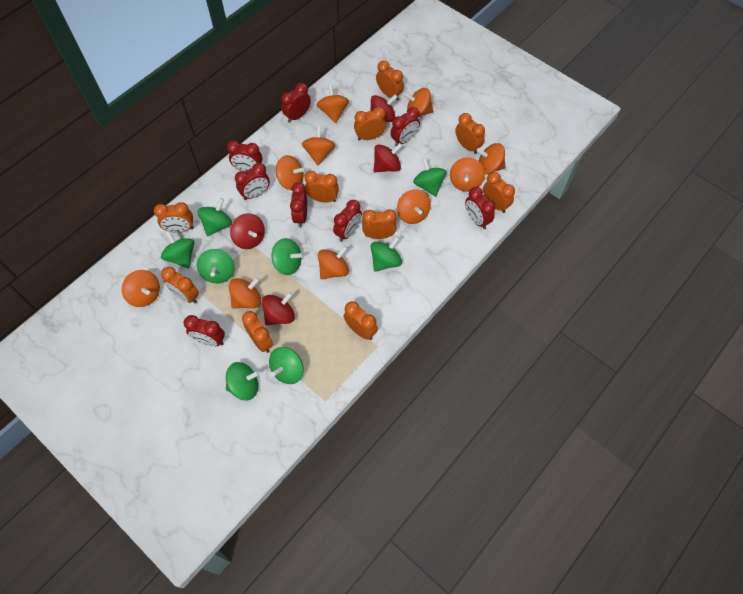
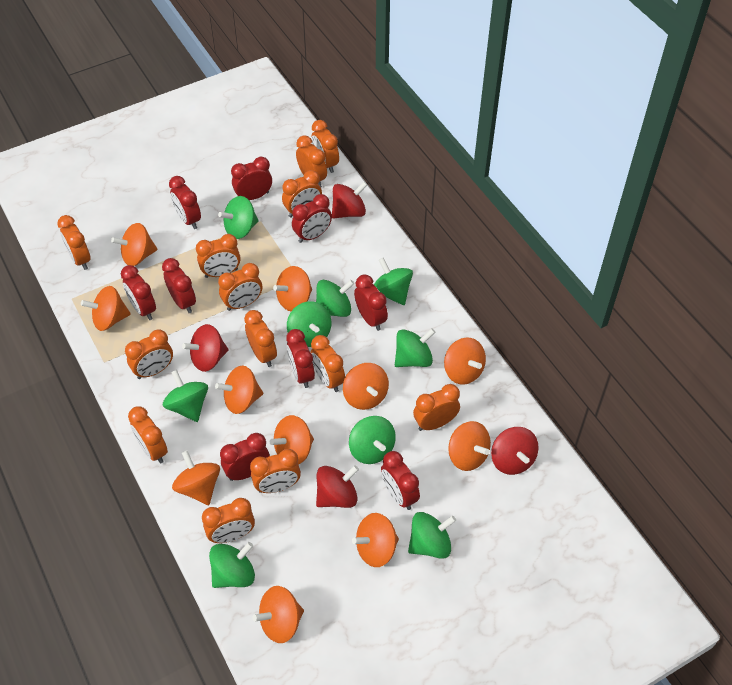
green spinning top: 8 -> 9
orange clock: 10 -> 13
orange spinning top: 10 -> 11
red clock: 8 -> 9

